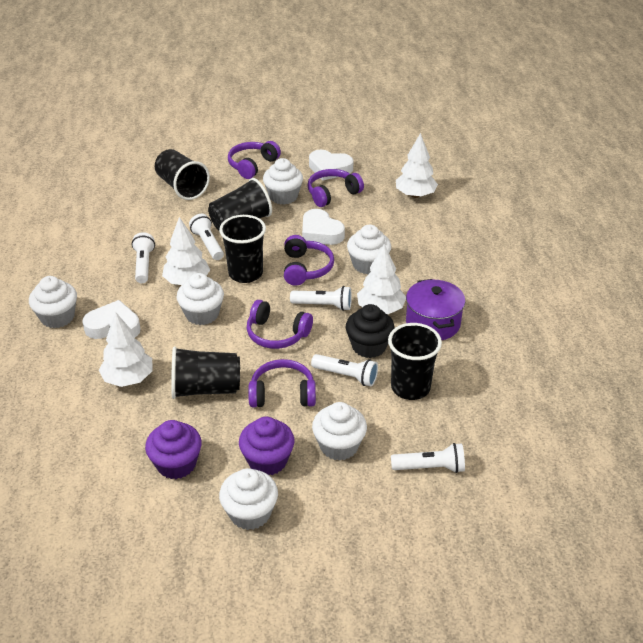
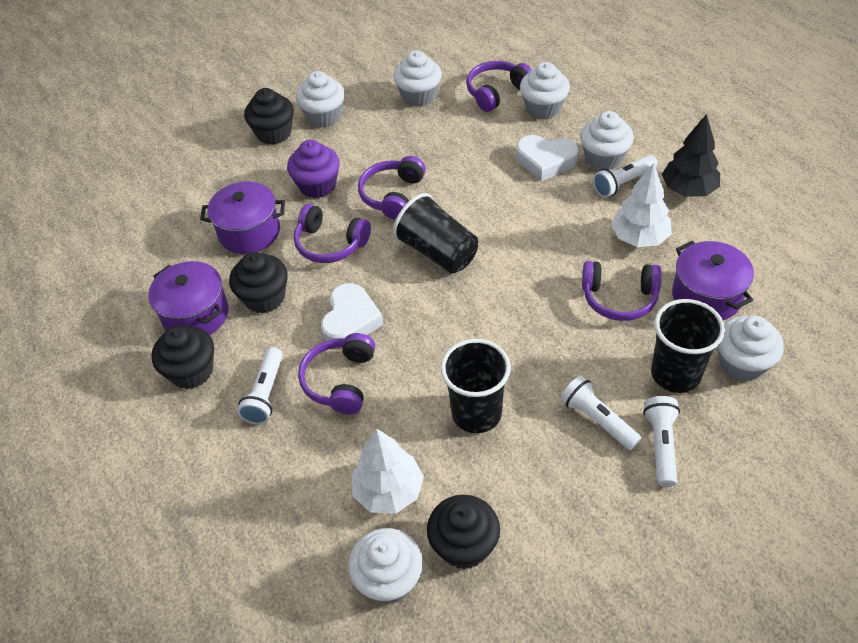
black cup: 5 -> 3
black cupcake: 1 -> 4
black tree: 0 -> 1
purple cupcake: 2 -> 1
purple pot: 1 -> 3
white flashlight: 5 -> 4
white heart: 3 -> 2
white tree: 4 -> 2

